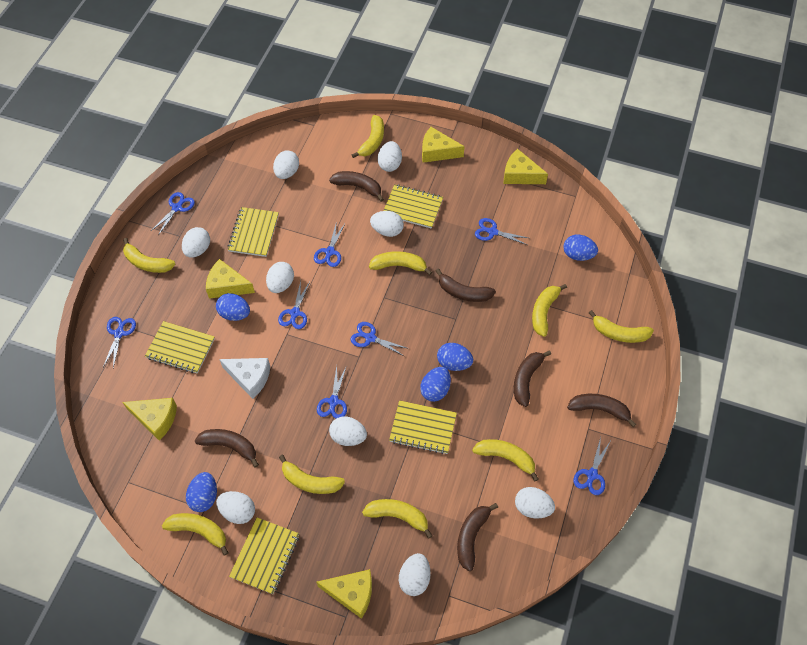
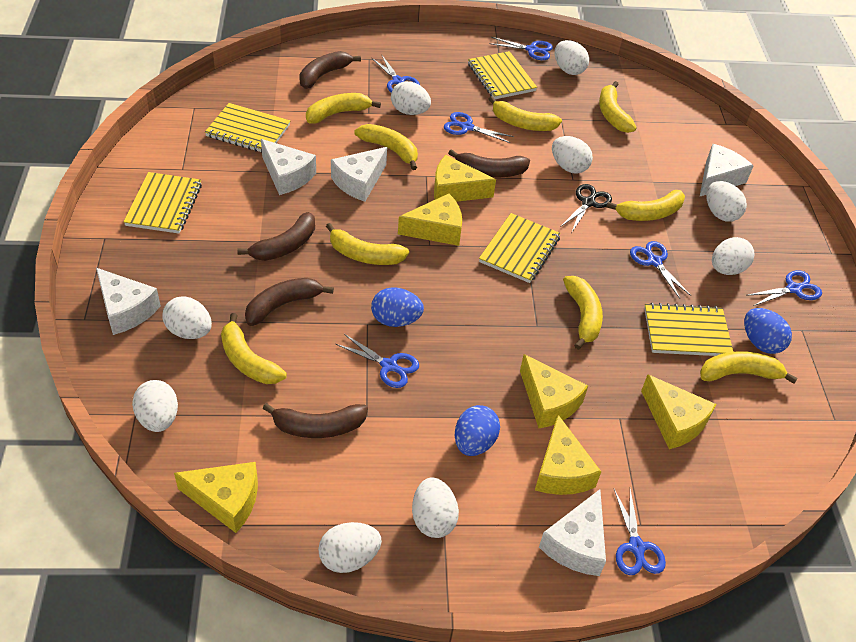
black scissors: 0 -> 1
blue egg: 5 -> 3
blue scissors: 8 -> 7
brown banana: 6 -> 5
white cheese: 1 -> 5
yellow cheese: 5 -> 6

